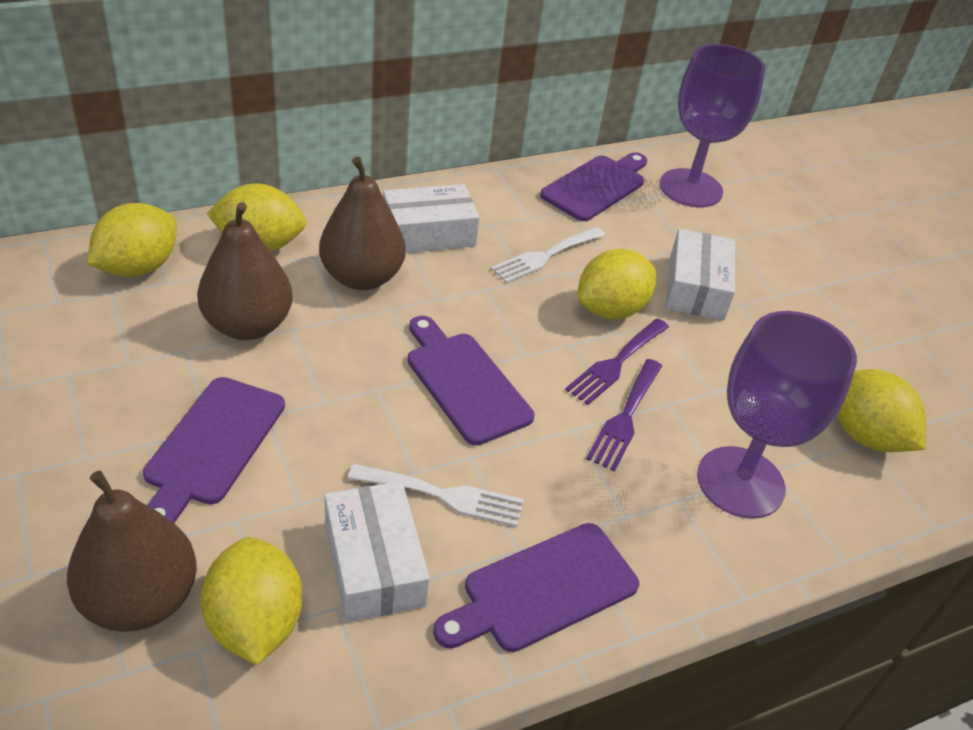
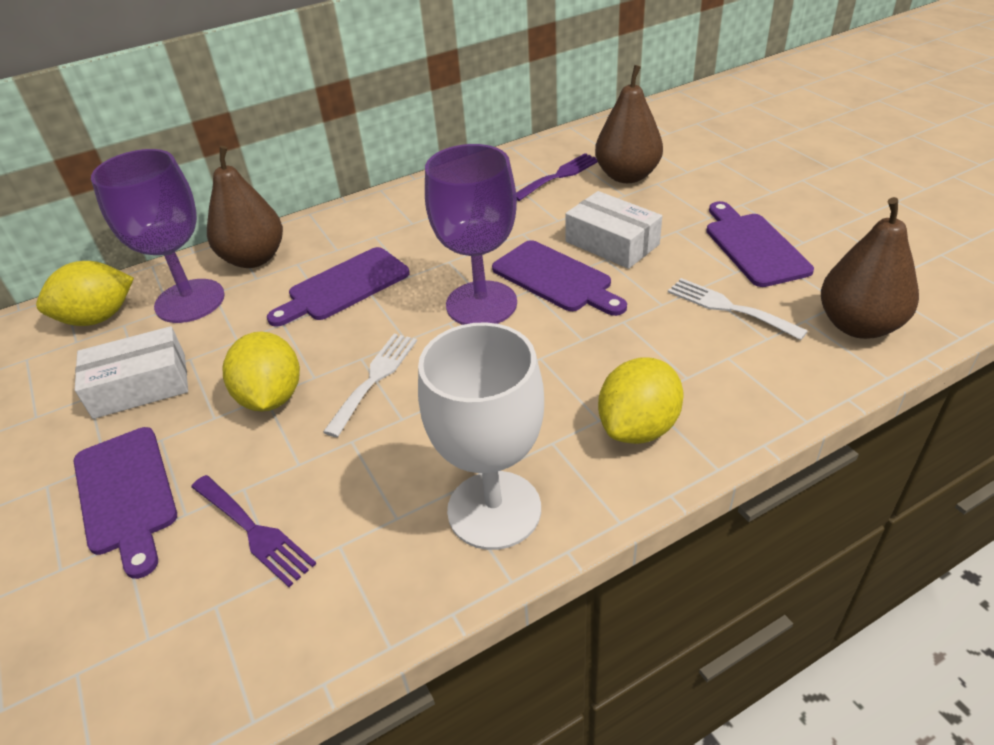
white box: 3 -> 2
white goblet: 0 -> 1
yellow lemon: 5 -> 3

